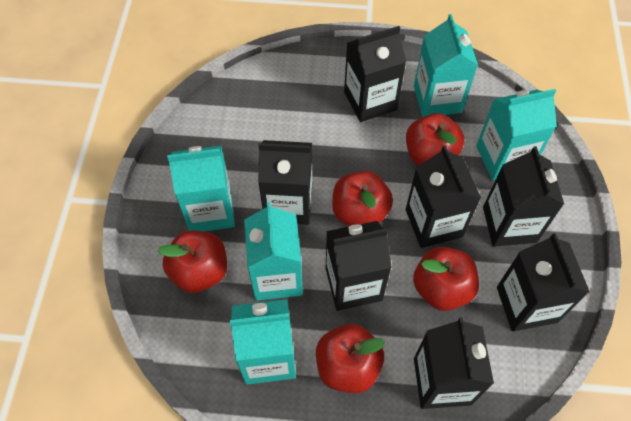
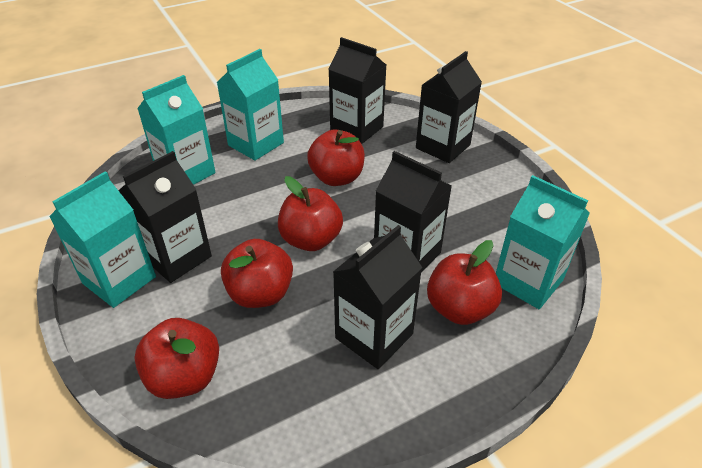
black carton: 7 -> 5
turquoise carton: 5 -> 4

